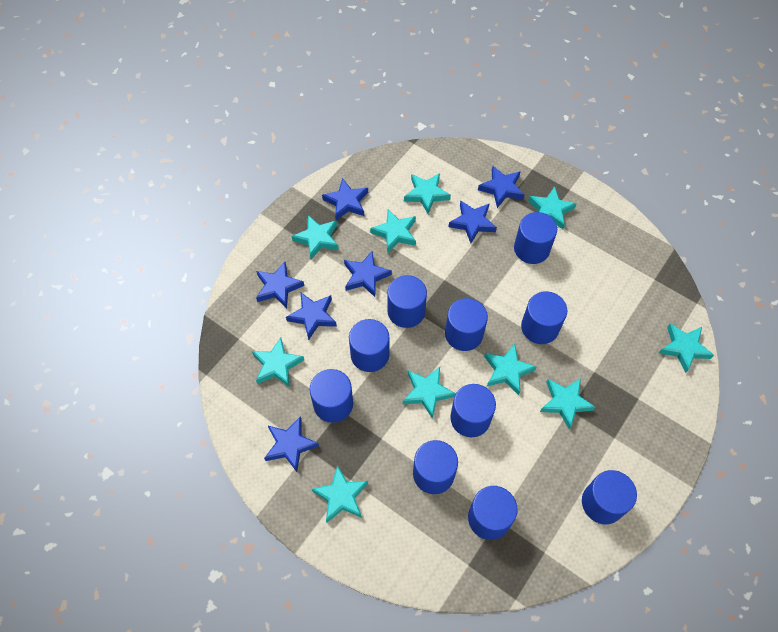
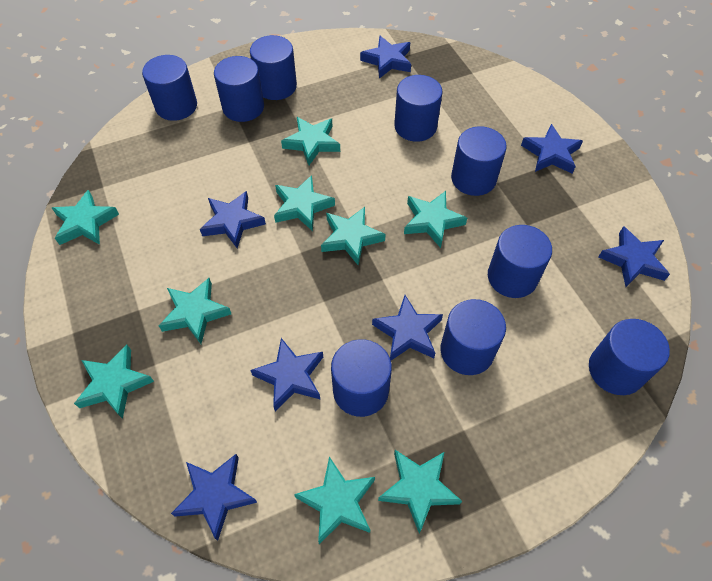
blue cylinder: 10 -> 9
turquoise star: 10 -> 9

